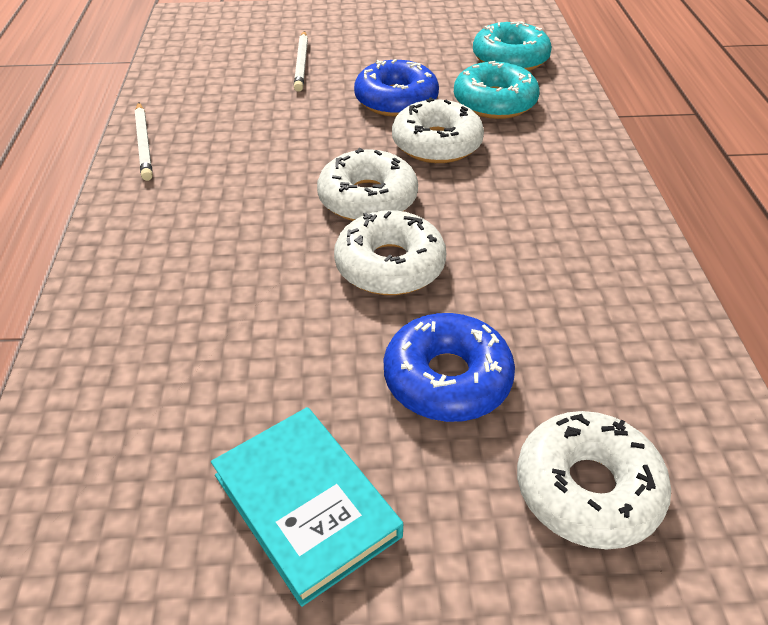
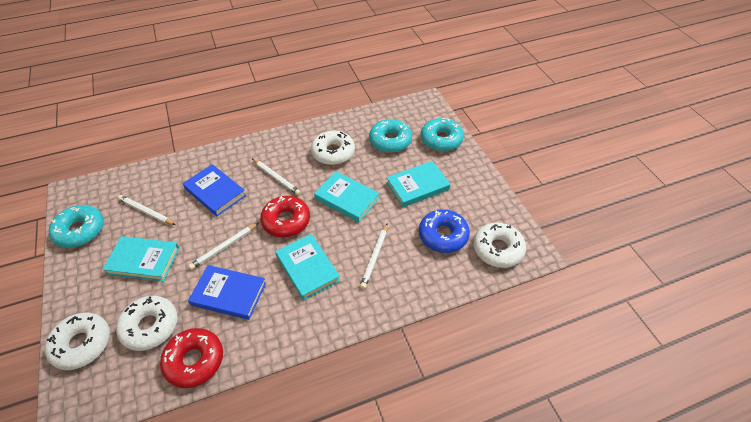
blue book: 0 -> 2
blue donut: 2 -> 1
red donut: 0 -> 2
turquoise book: 1 -> 4
turquoise donut: 2 -> 3
white pencil: 2 -> 4

